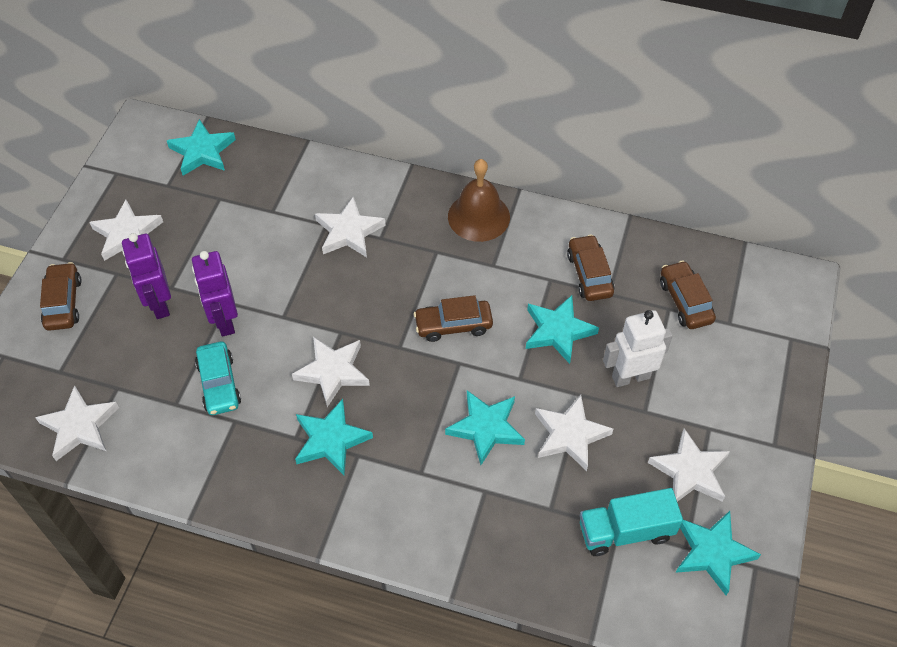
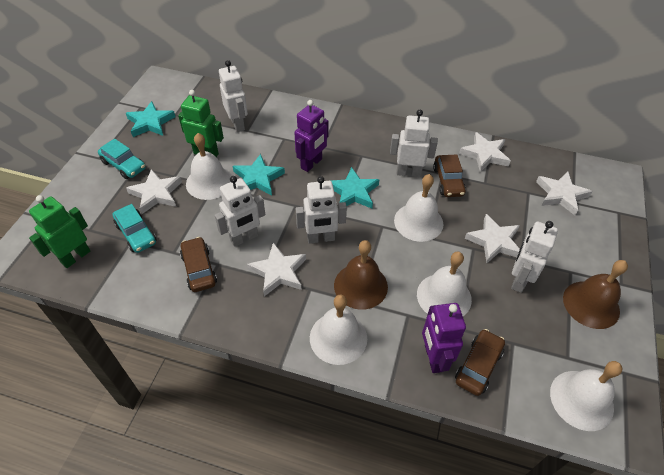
brown bell: 1 -> 2
brown car: 4 -> 3
green robot: 0 -> 2
turquoise car: 1 -> 2
turquoise star: 5 -> 3
turquoise truck: 1 -> 0
white bell: 0 -> 5
white robot: 1 -> 5
white star: 6 -> 5

